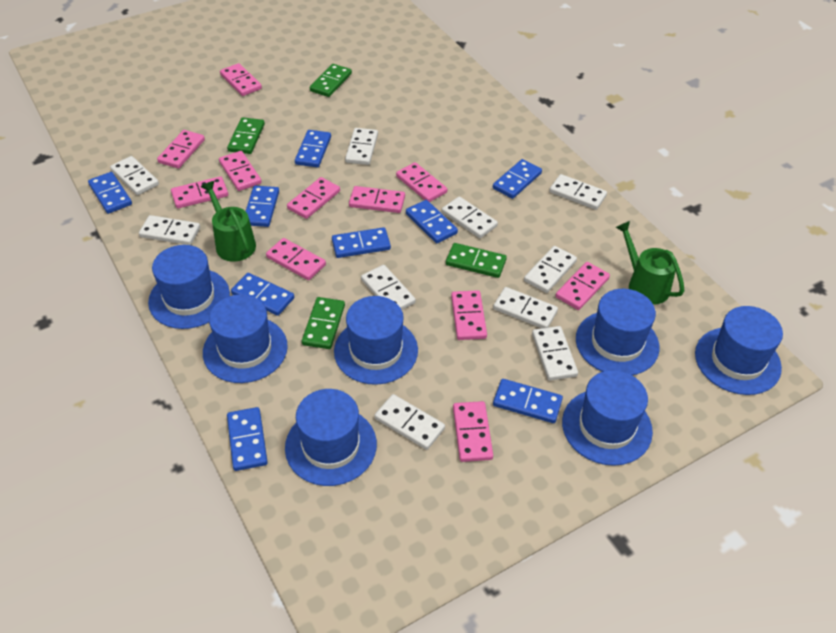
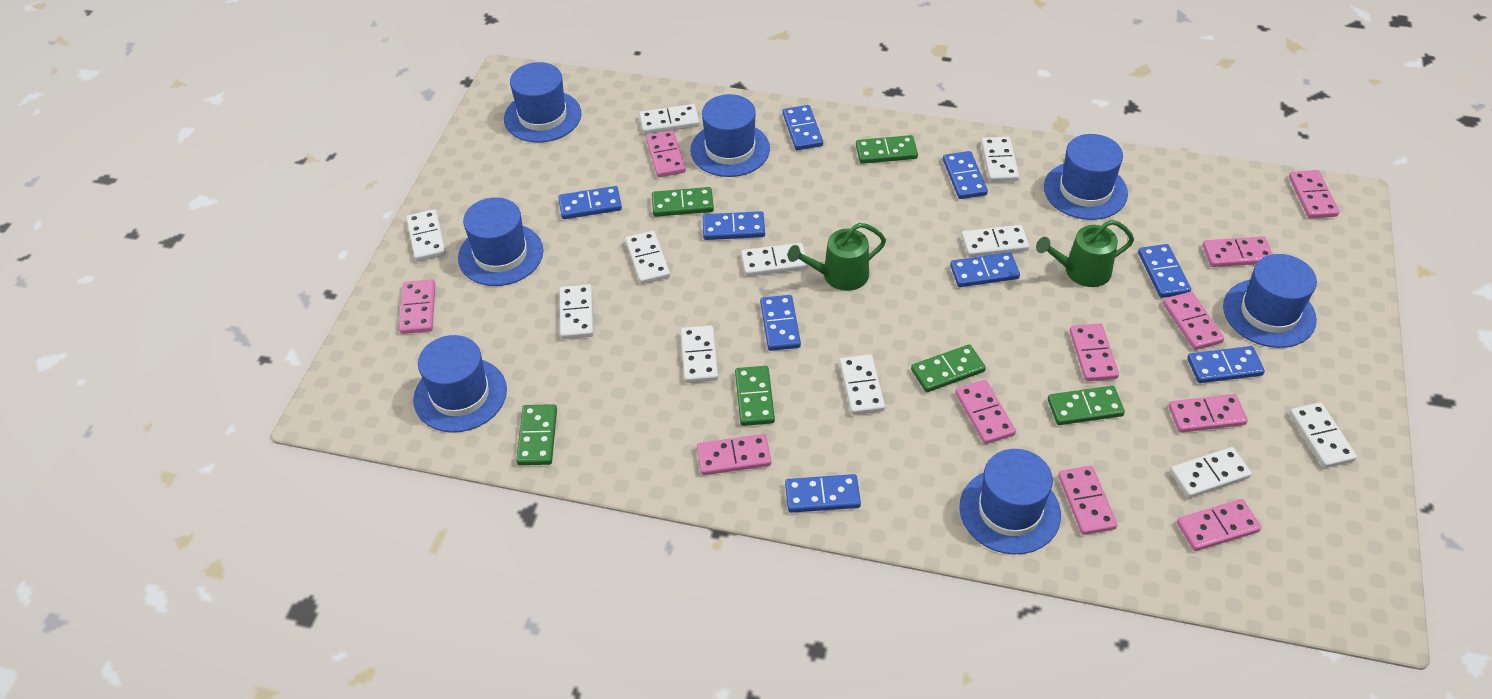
green domino: 4 -> 6
white domino: 10 -> 11

